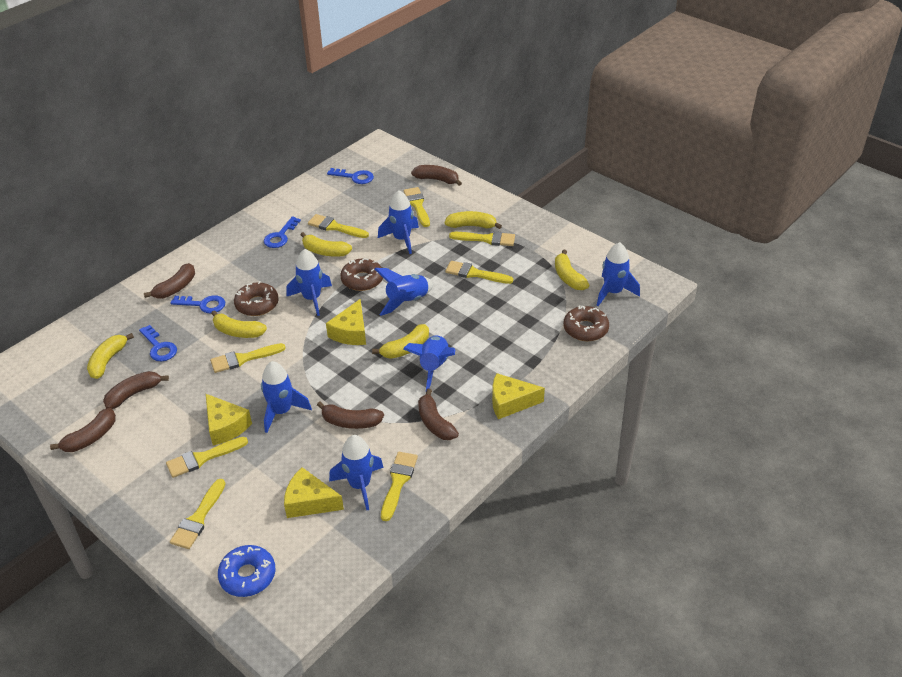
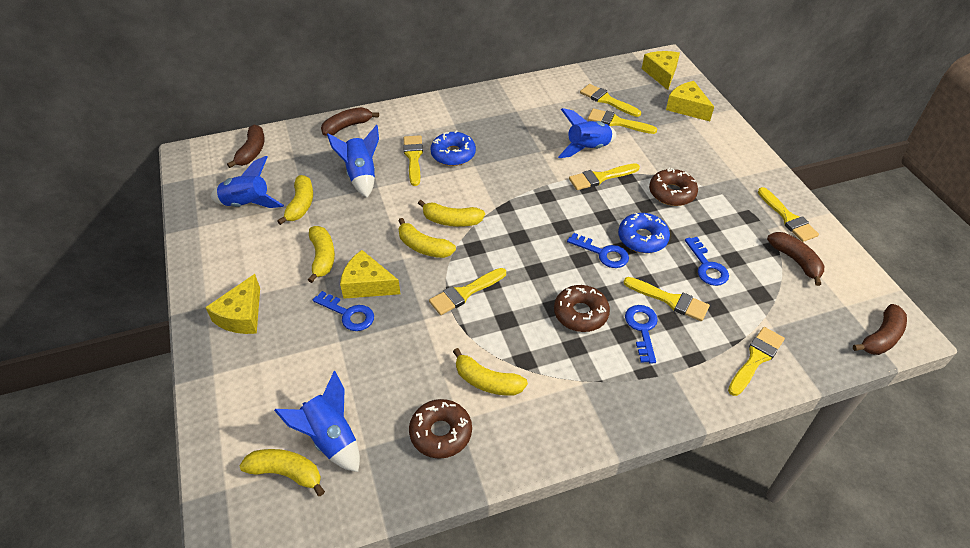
blue donut: 1 -> 2
blue rocket: 7 -> 4
brown banana: 6 -> 4

